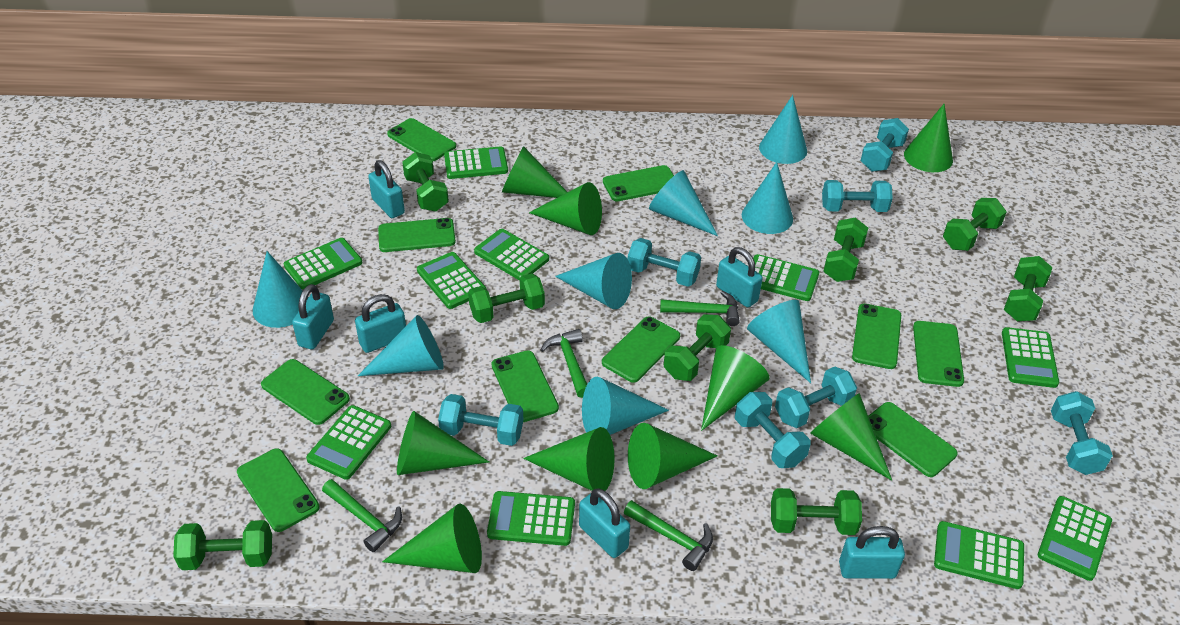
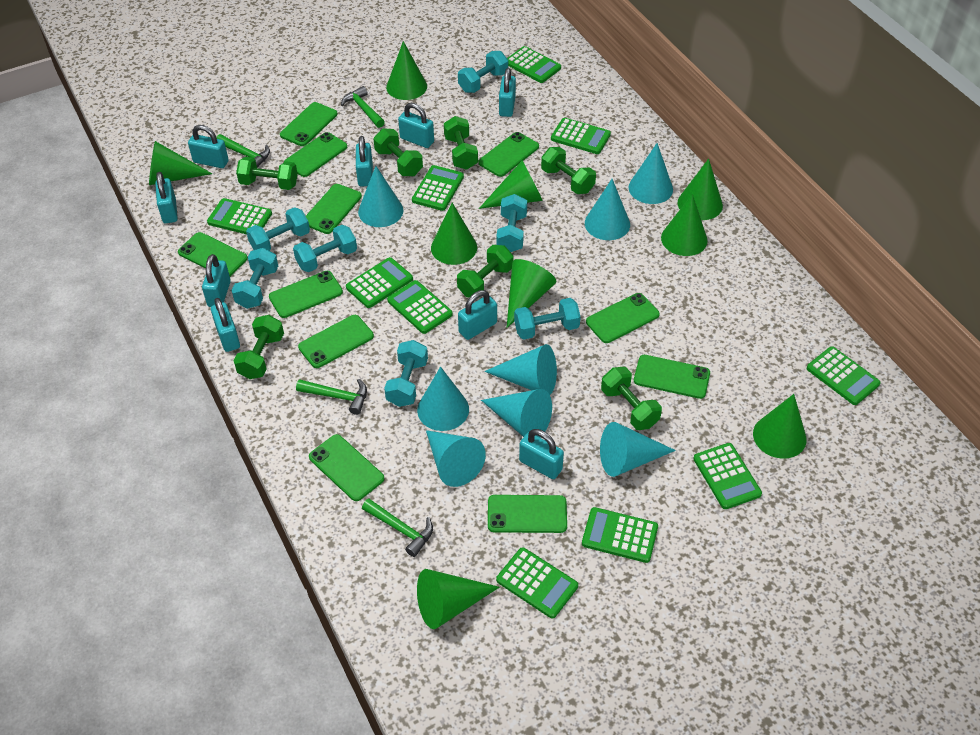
green dumbbell: 8 -> 7
green phone: 10 -> 11
turquoise padlock: 6 -> 9

